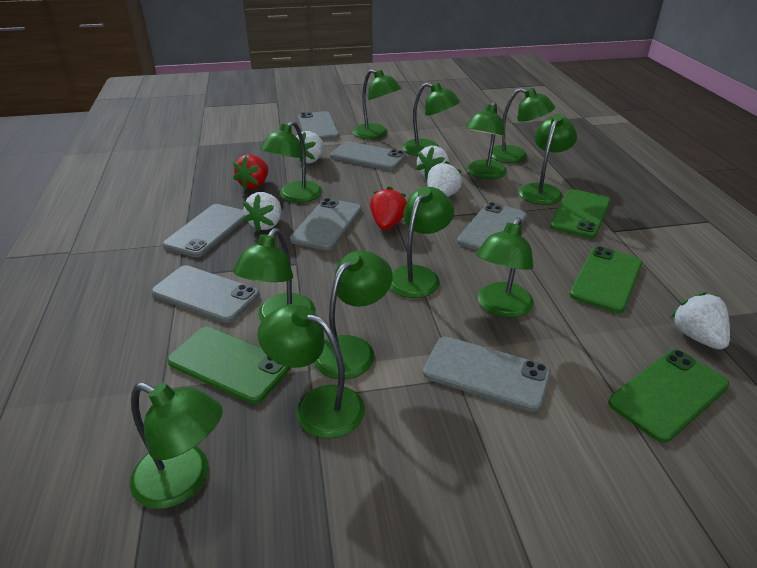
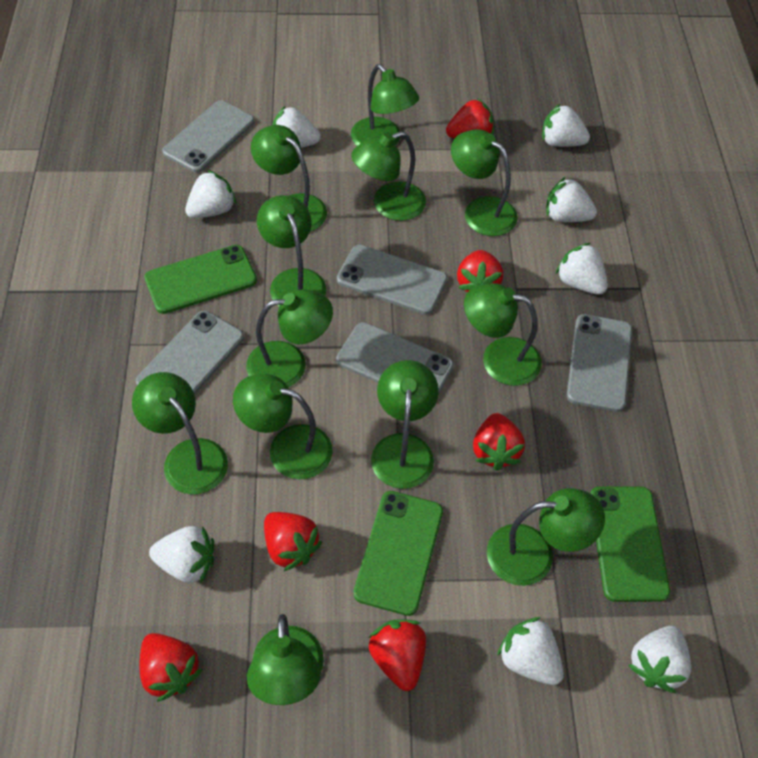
green phone: 4 -> 3
grey phone: 7 -> 5
red strawberry: 2 -> 6
white strawberry: 5 -> 8

